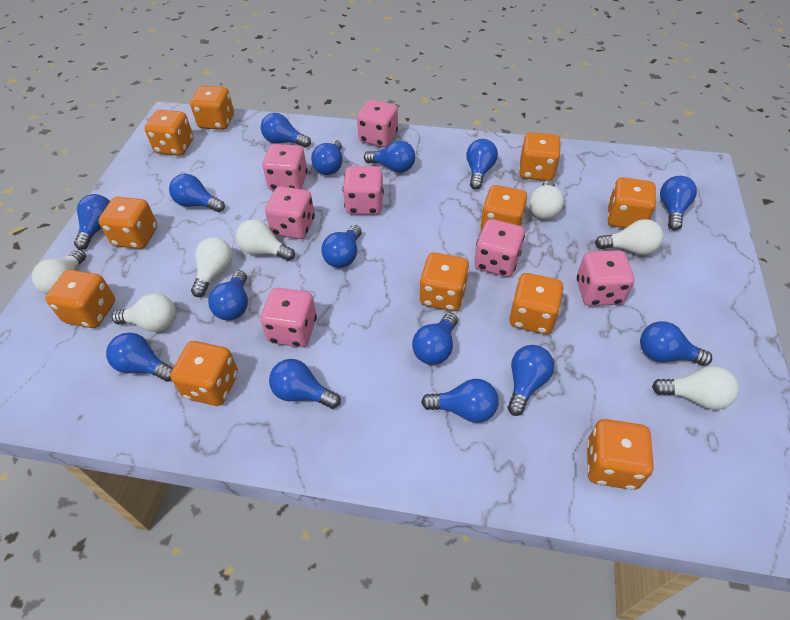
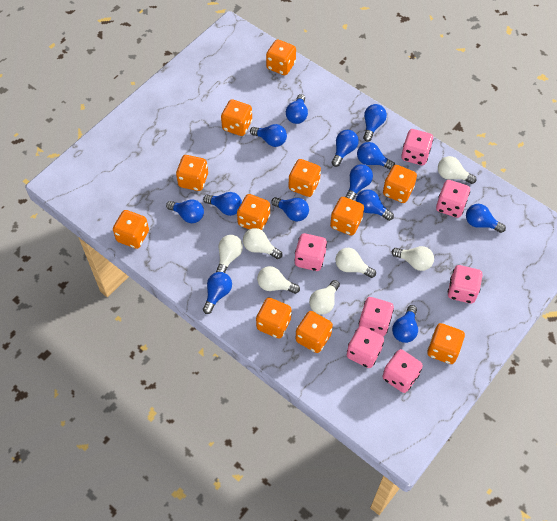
blue light bulb: 15 -> 13

